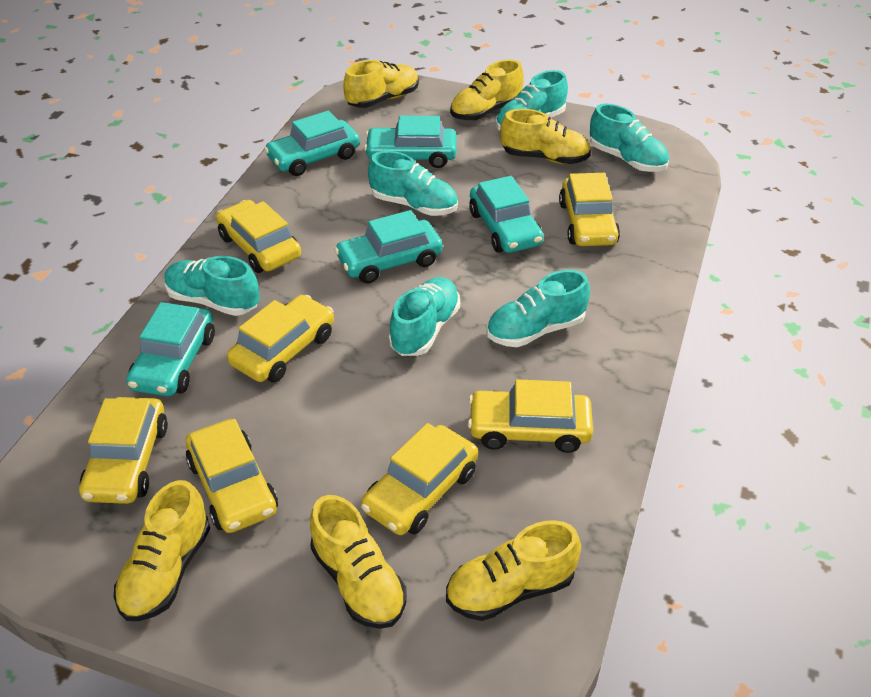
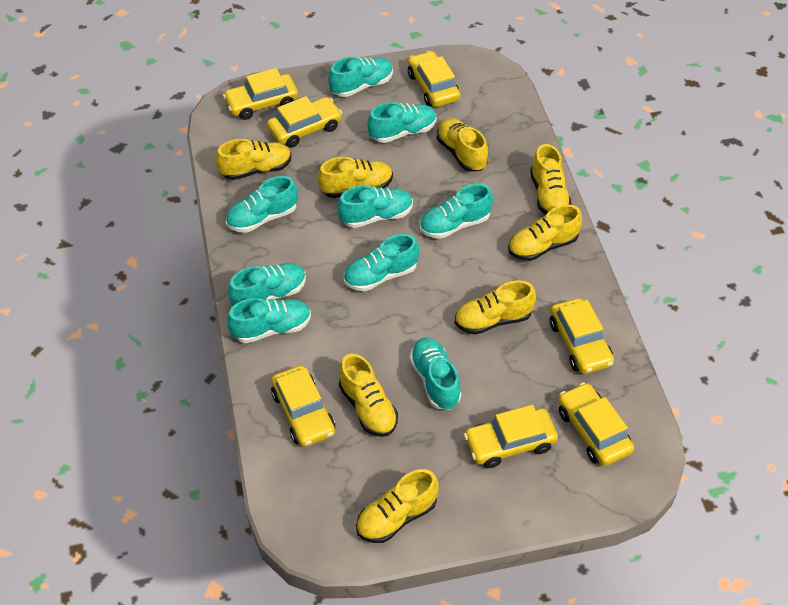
turquoise car: 5 -> 0
turquoise shoe: 6 -> 9
yellow shoe: 6 -> 8

